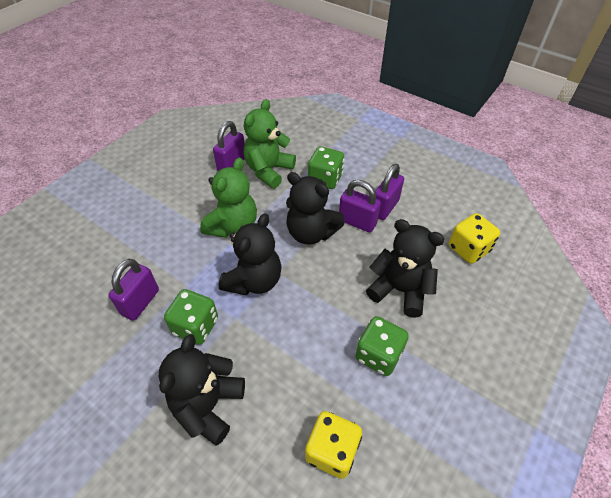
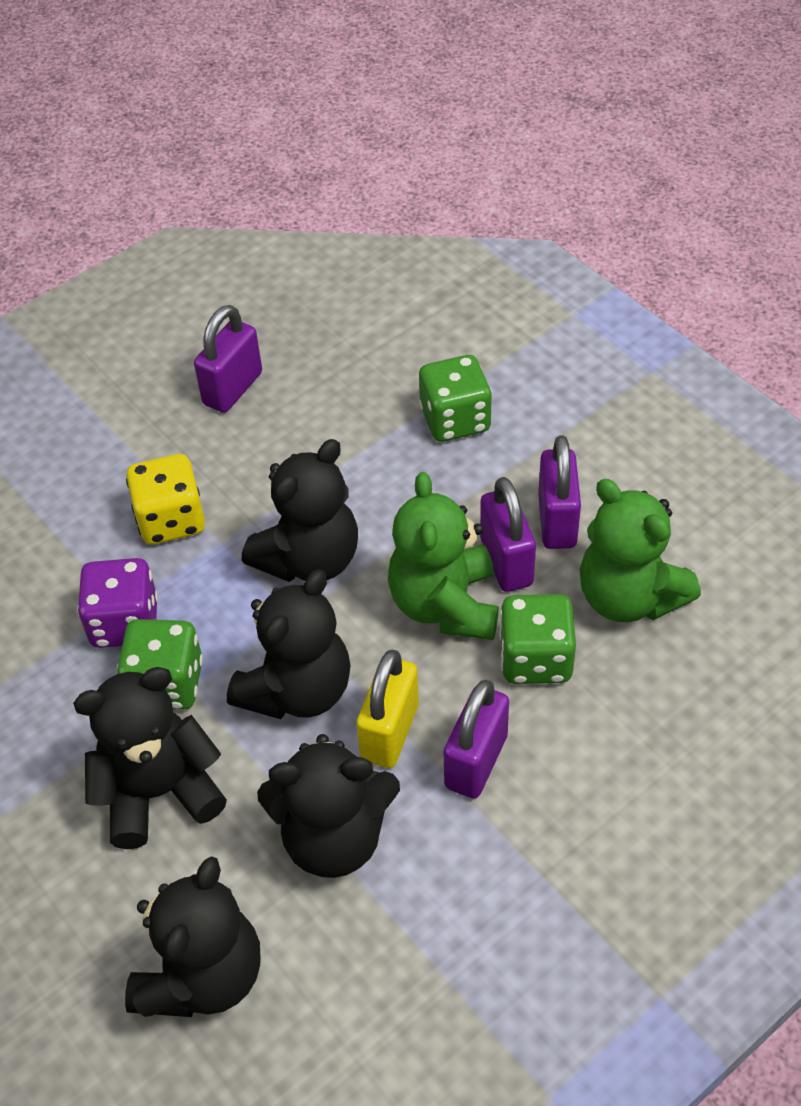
black teddy bear: 4 -> 5
purple dice: 0 -> 1
yellow dice: 2 -> 1
yellow padlock: 0 -> 1

